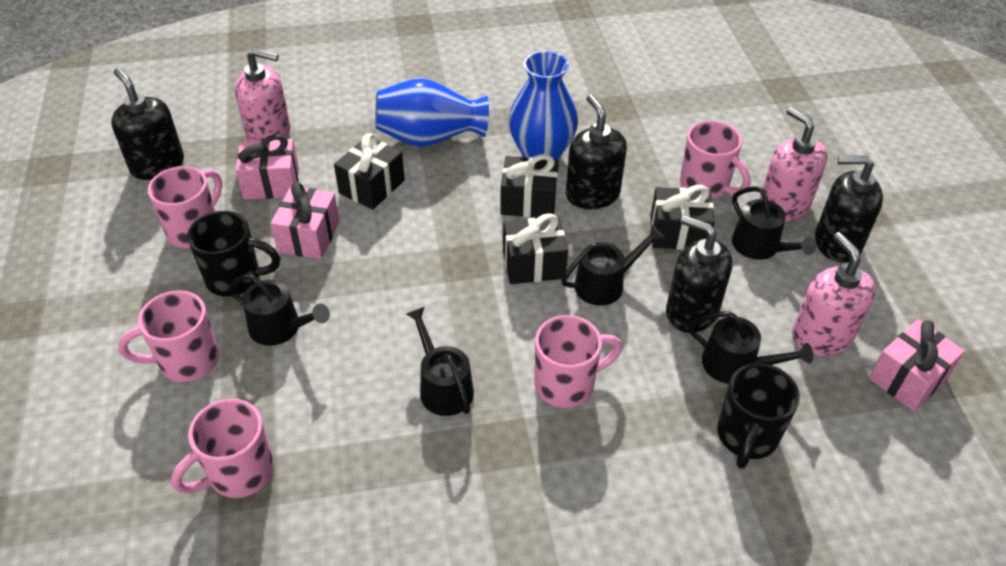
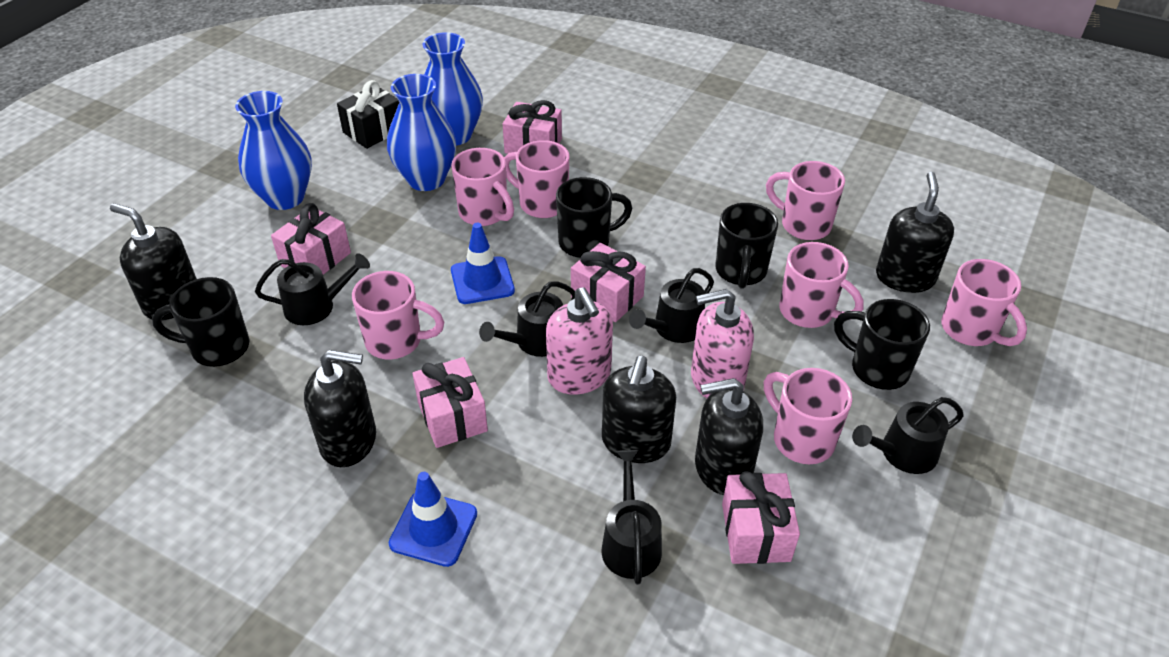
black gift: 4 -> 1
black mug: 2 -> 4
black soap dispenser: 4 -> 5
blue traffic cone: 0 -> 2
blue vase: 2 -> 3
pink gift: 3 -> 5
pink mug: 5 -> 7
pink soap dispenser: 3 -> 2

